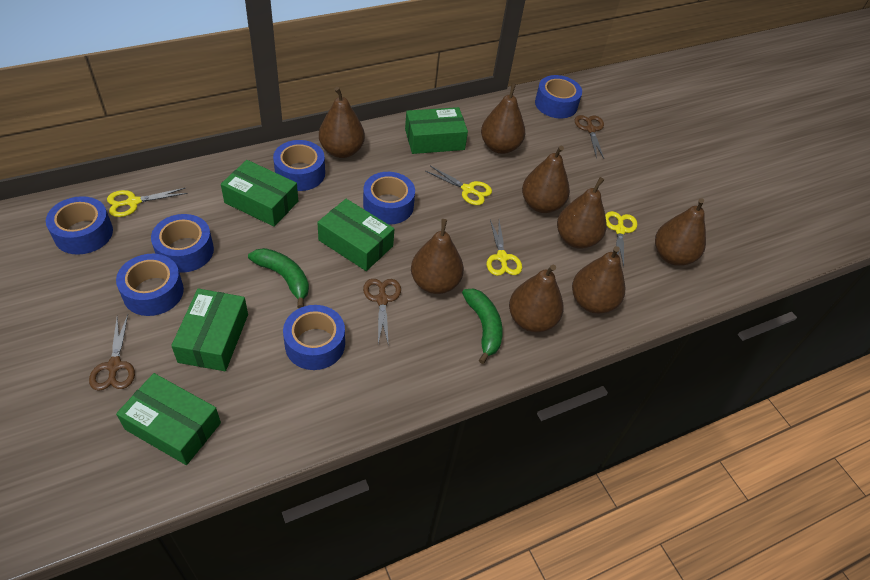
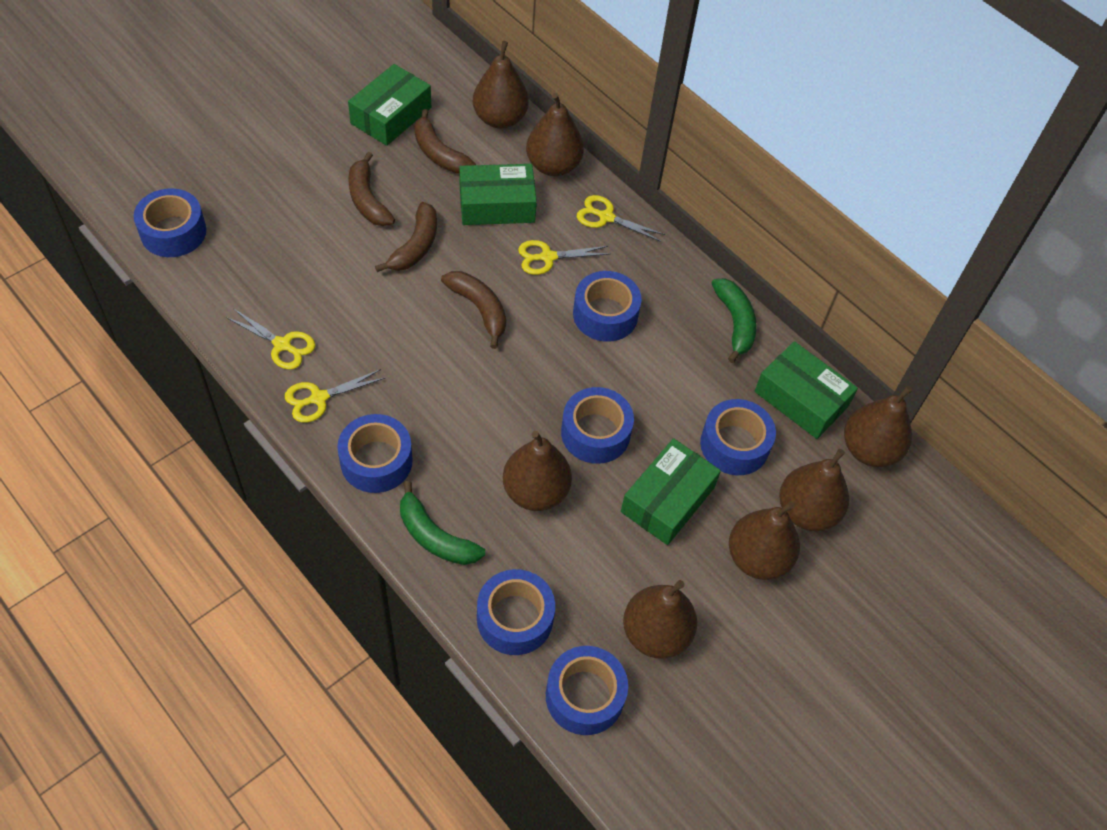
brown banana: 0 -> 4
brown pear: 8 -> 7
brown scissors: 3 -> 0
green box: 5 -> 4

